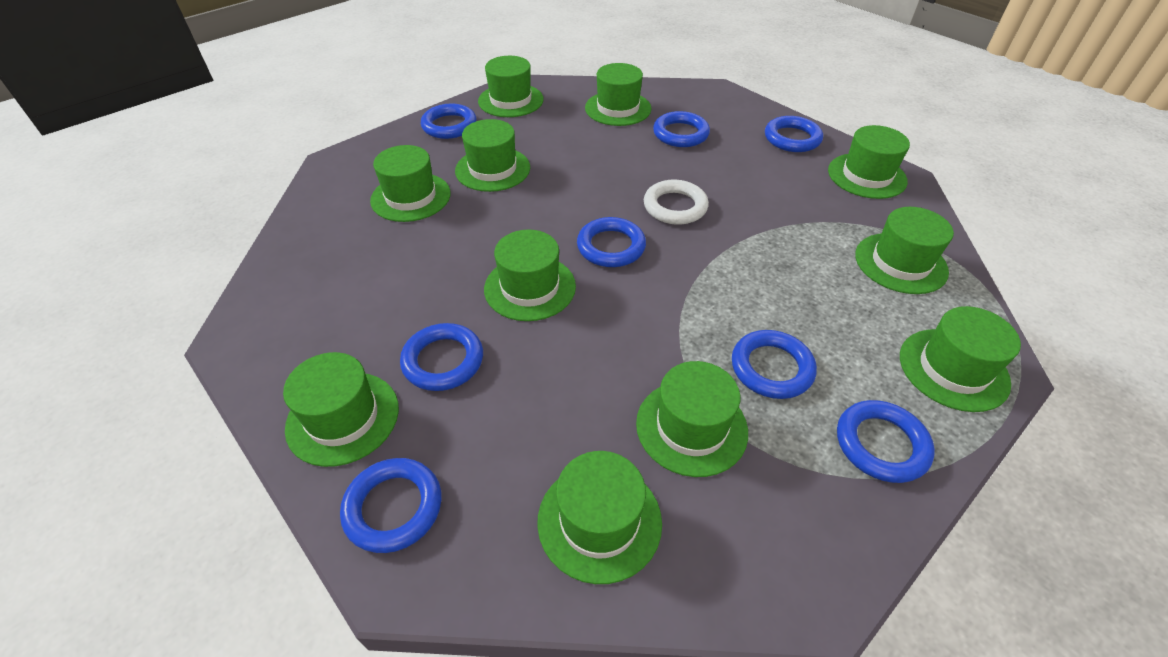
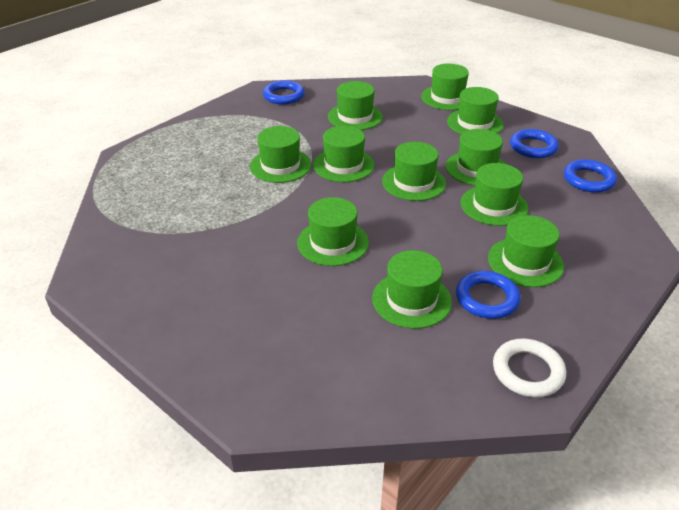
blue ring: 8 -> 4

